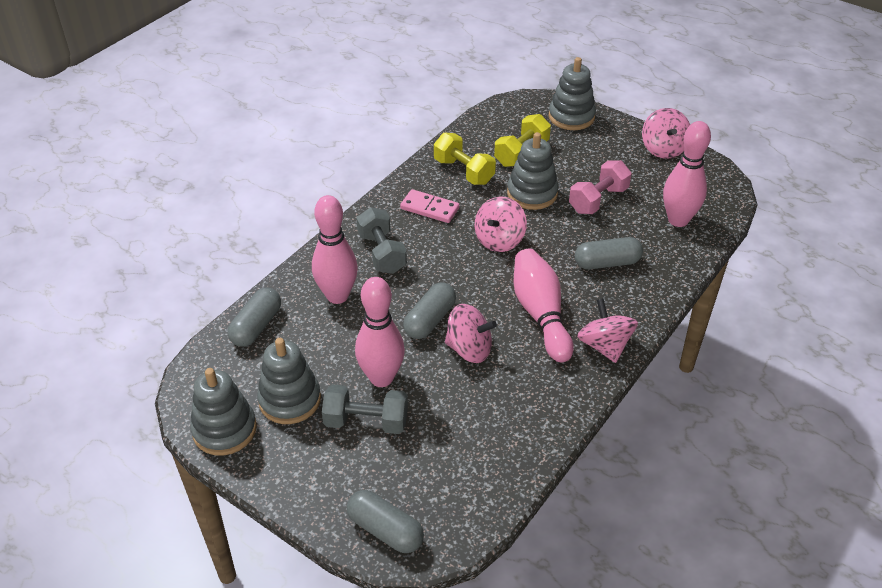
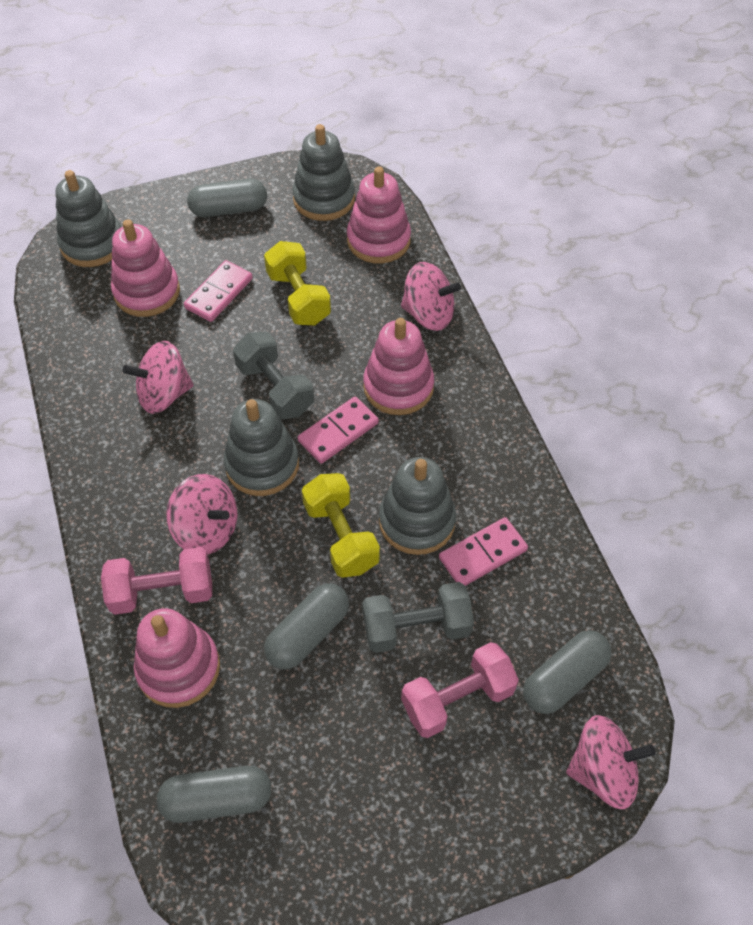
pink bowling pin: 4 -> 0
pink domino: 1 -> 3
pink dumbbell: 1 -> 2
pink stacking toy: 0 -> 4

